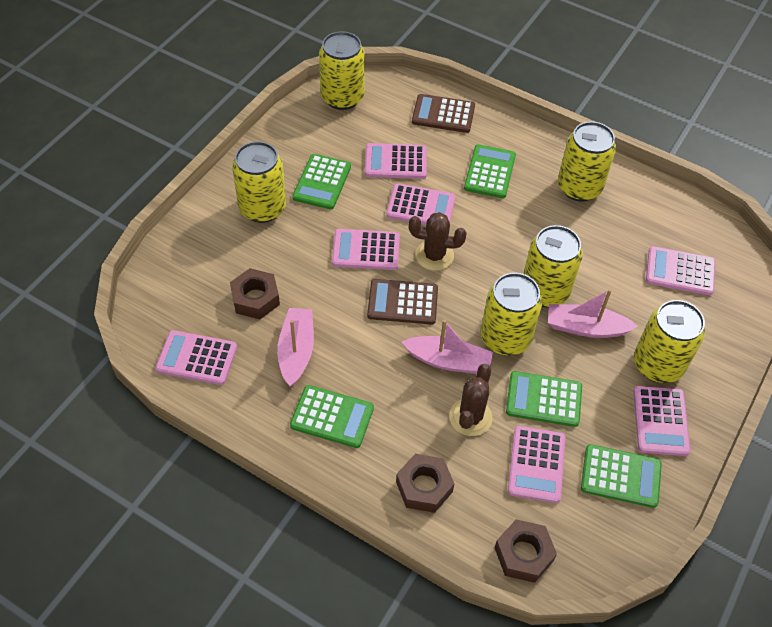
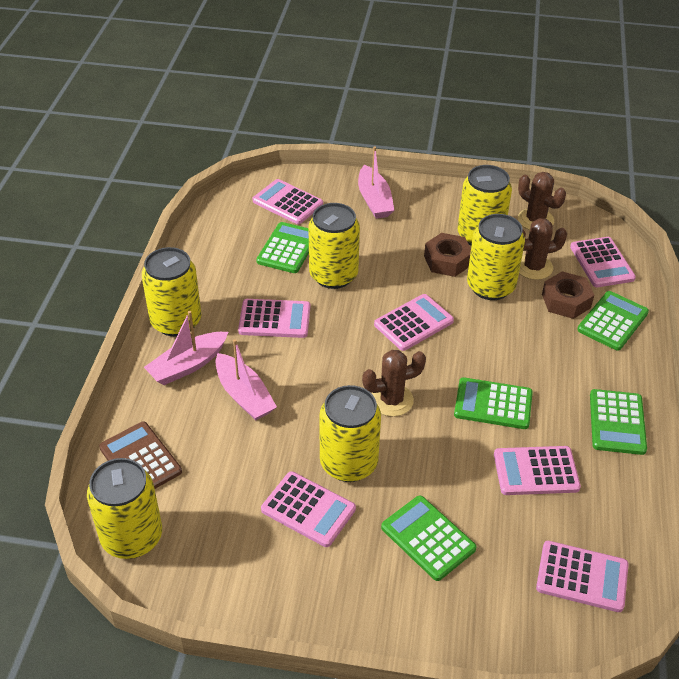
brown cactus: 2 -> 3
brown calculator: 2 -> 1
brown nut: 3 -> 2

